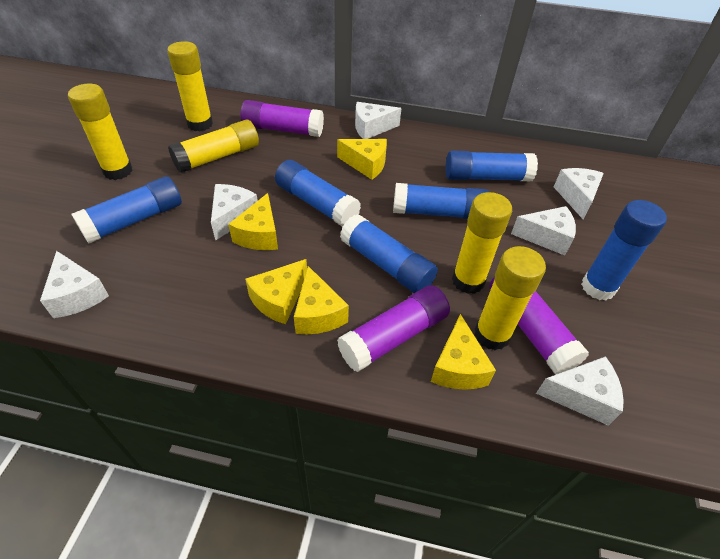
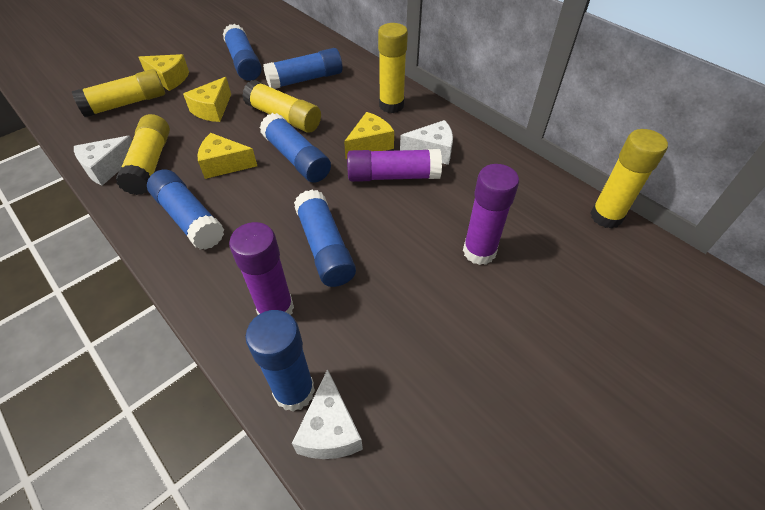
white cheese: 6 -> 3
yellow cheese: 5 -> 4

